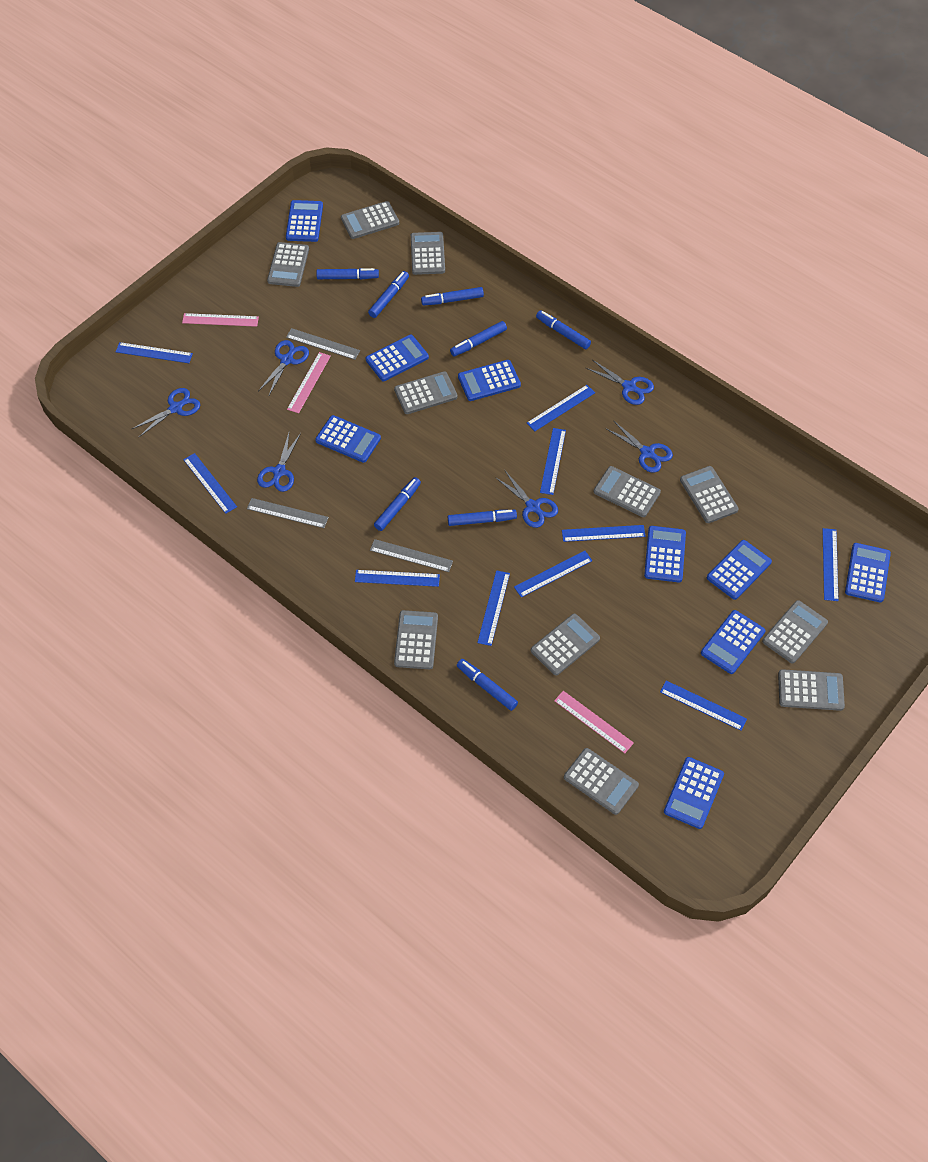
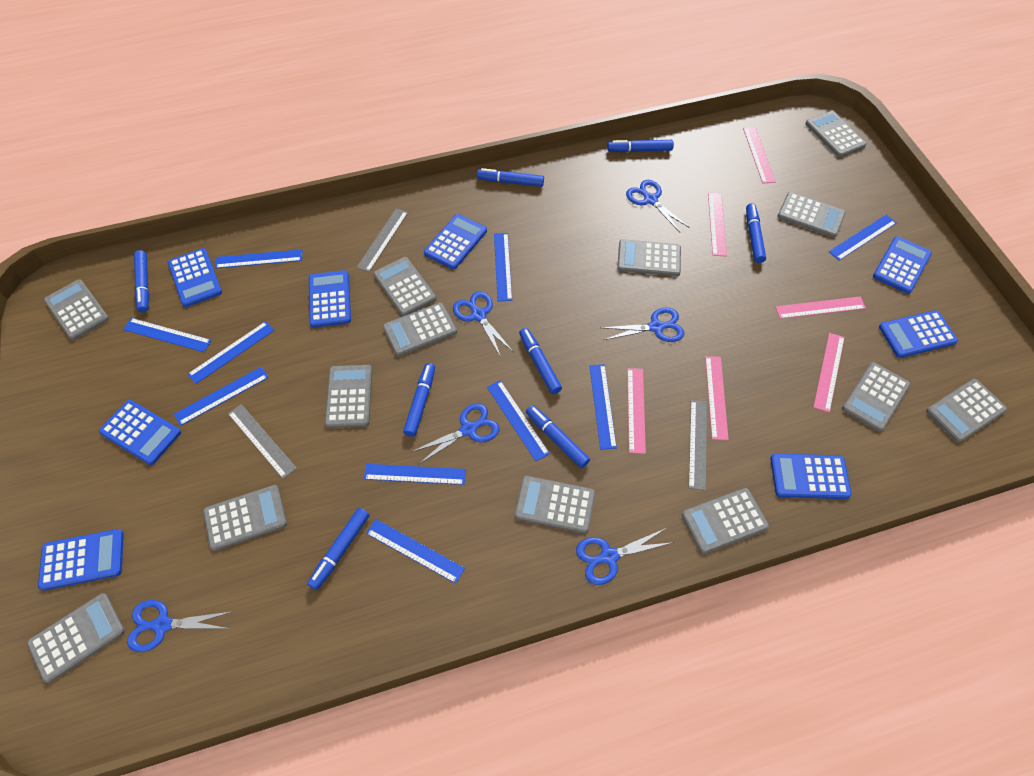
blue calculator: 9 -> 8
grey calculator: 11 -> 13
pink ruler: 3 -> 6

